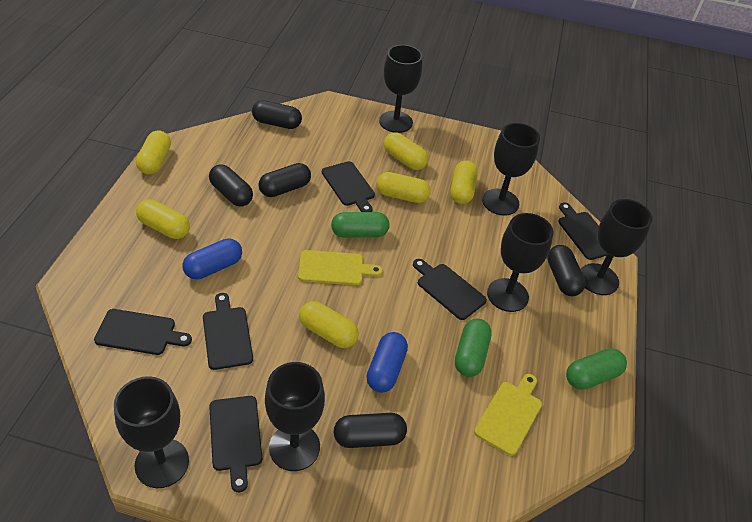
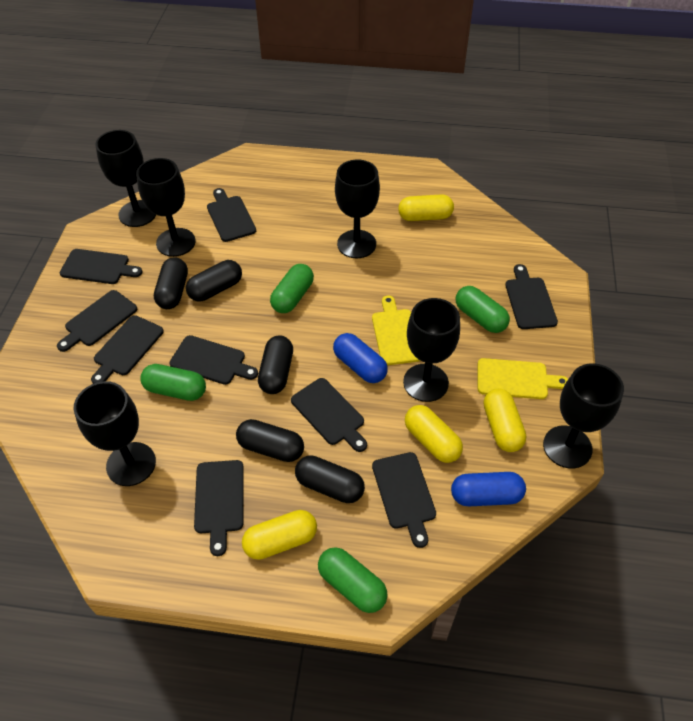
black cutting board: 6 -> 9
green capsule: 3 -> 4
yellow capsule: 6 -> 4

